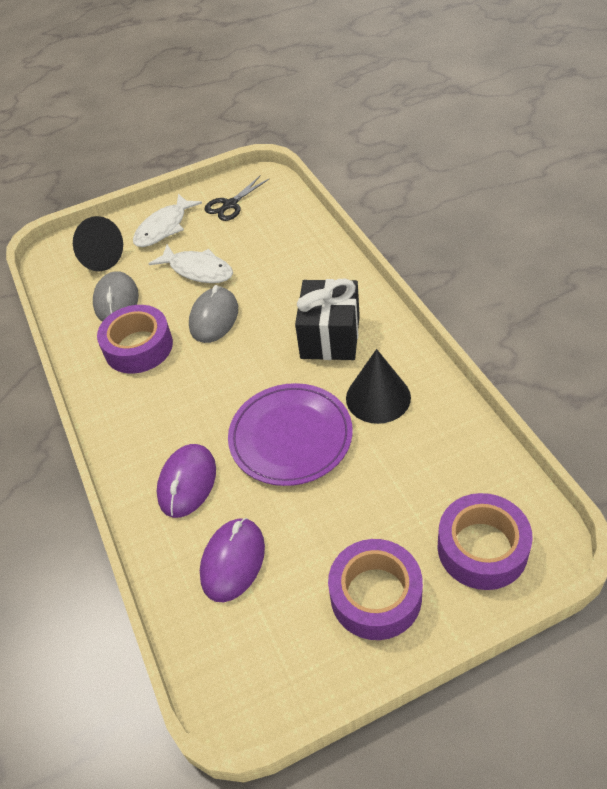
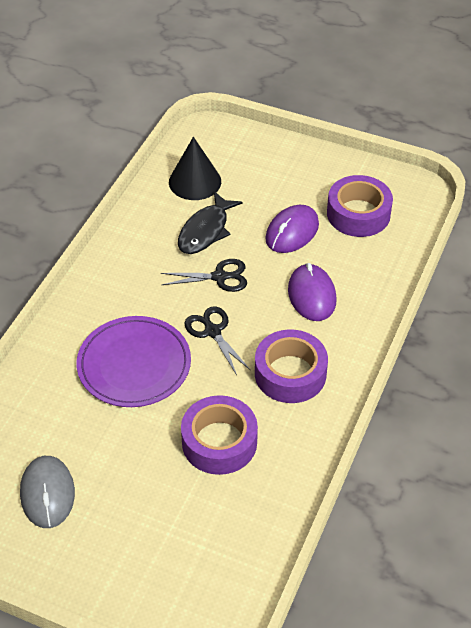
black cone: 2 -> 1
black fish: 0 -> 1
black gift: 1 -> 0
black scissors: 1 -> 2
grey mouse: 2 -> 1
white fish: 2 -> 0

